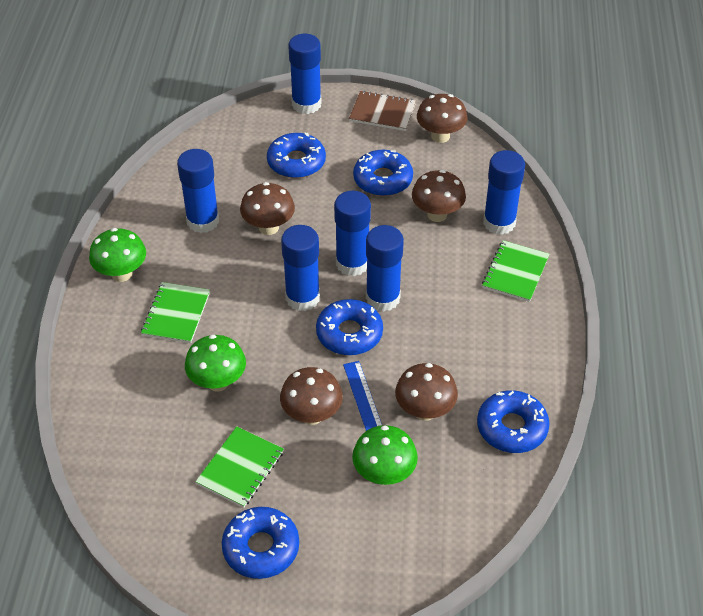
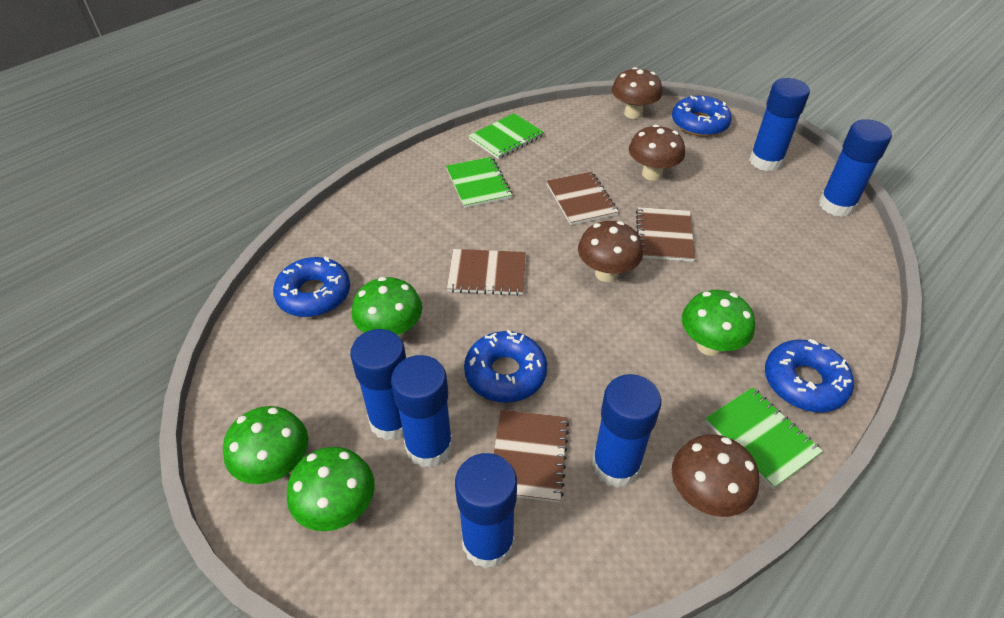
blue donut: 5 -> 4
blue ruler: 1 -> 0
brown mushroom: 5 -> 4
brown notebook: 1 -> 4
green mushroom: 3 -> 4

